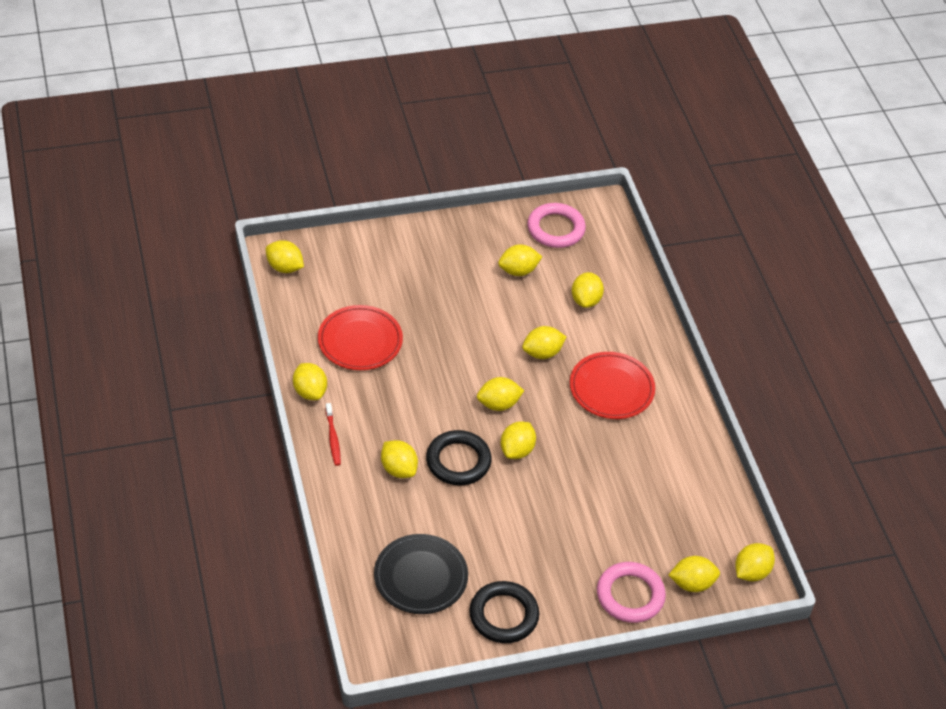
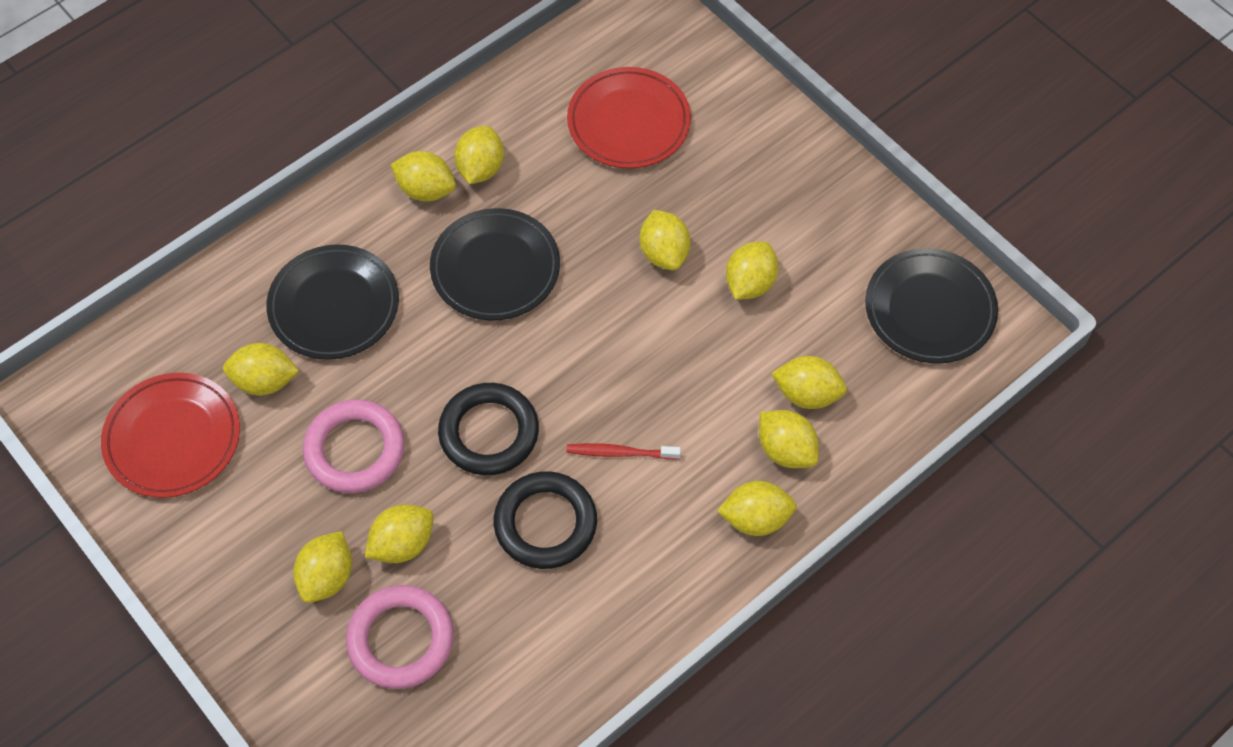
black plate: 1 -> 3

